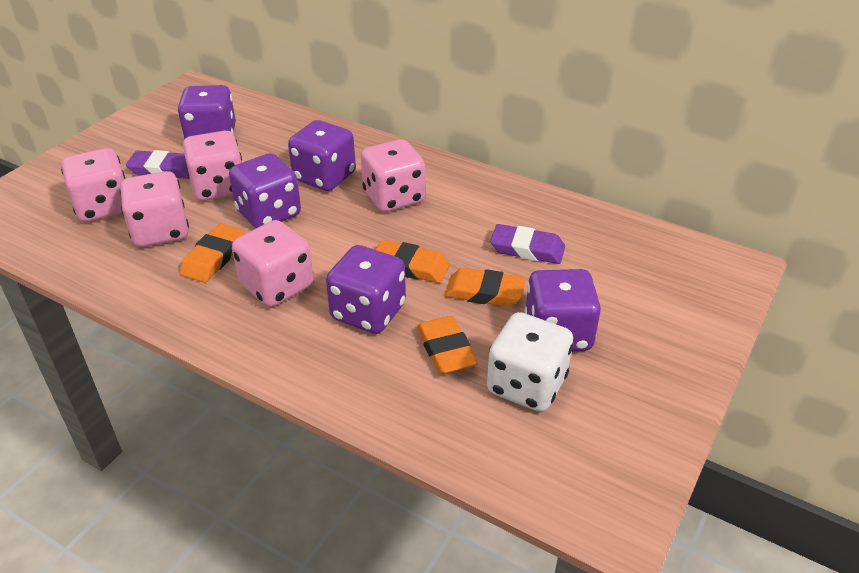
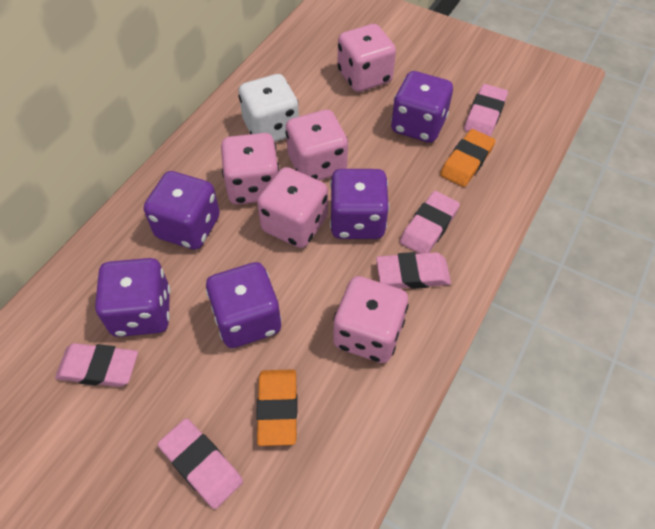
orange eraser: 4 -> 2
pink eraser: 0 -> 5
purple eraser: 2 -> 0

